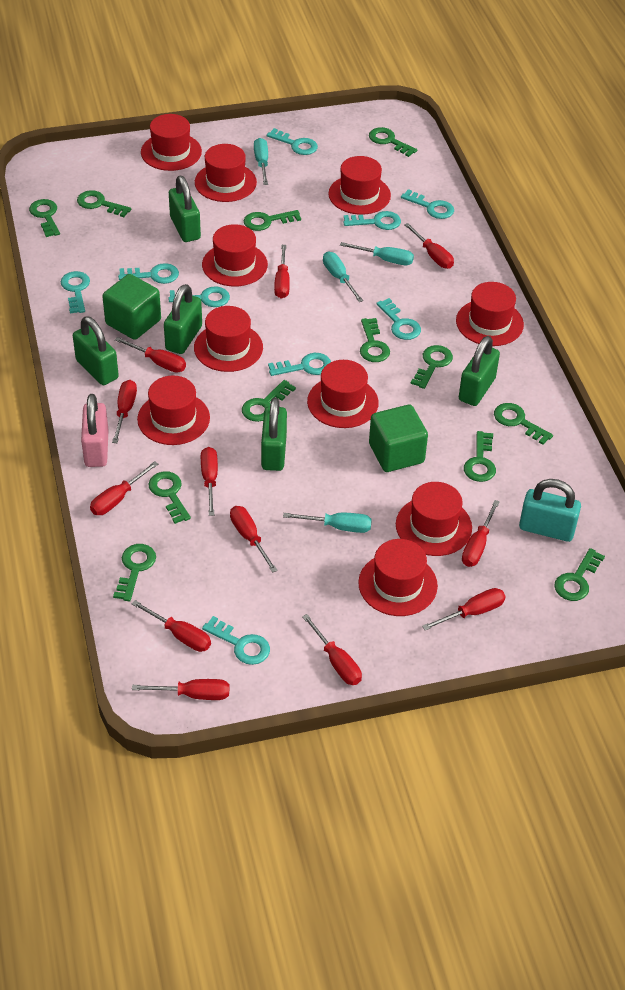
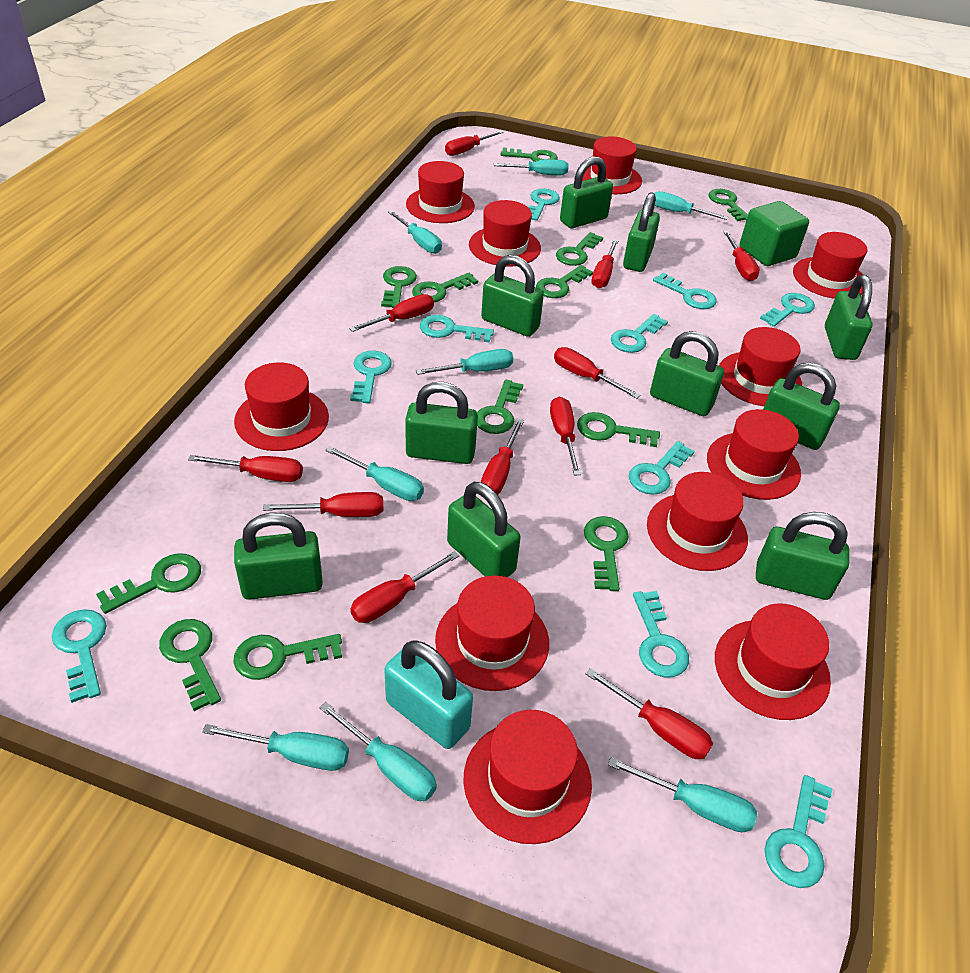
green cube: 2 -> 1
green padlock: 5 -> 10
pink padlock: 1 -> 0
red hat: 10 -> 11
red screwdriver: 12 -> 11
turquoise key: 9 -> 10
turquoise screwdriver: 4 -> 8

